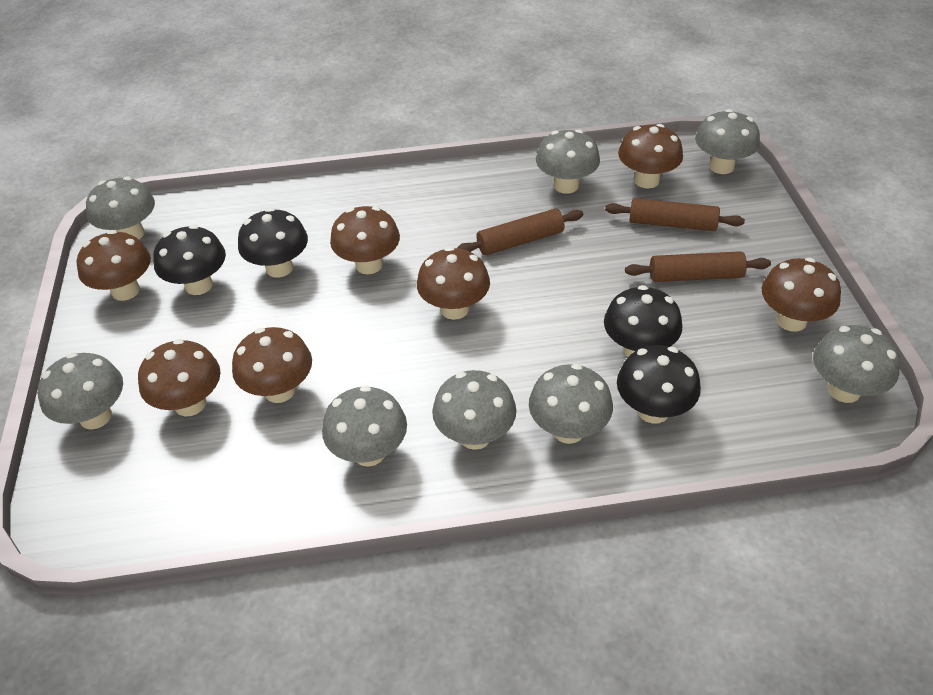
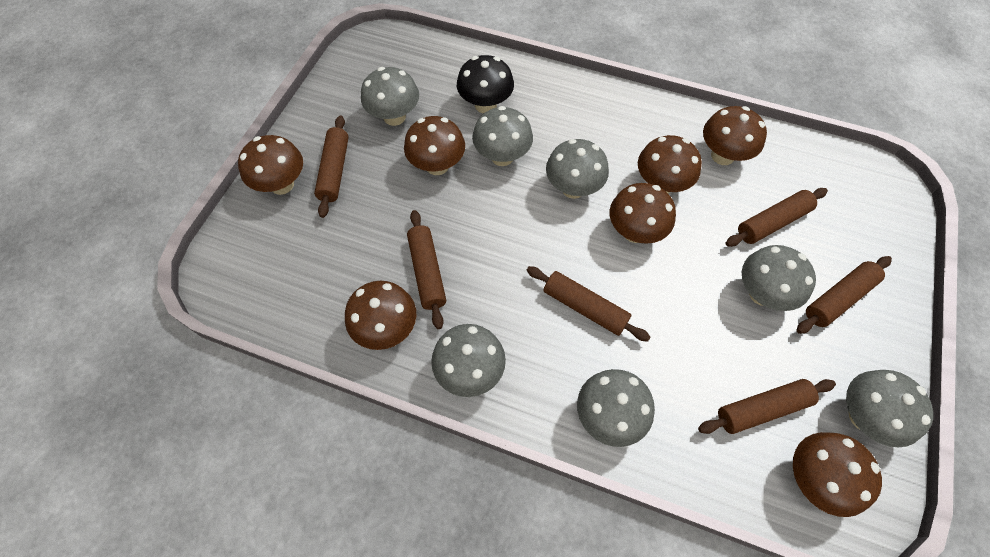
black mushroom: 4 -> 1
brown rolling pin: 3 -> 6
grey mushroom: 8 -> 7

